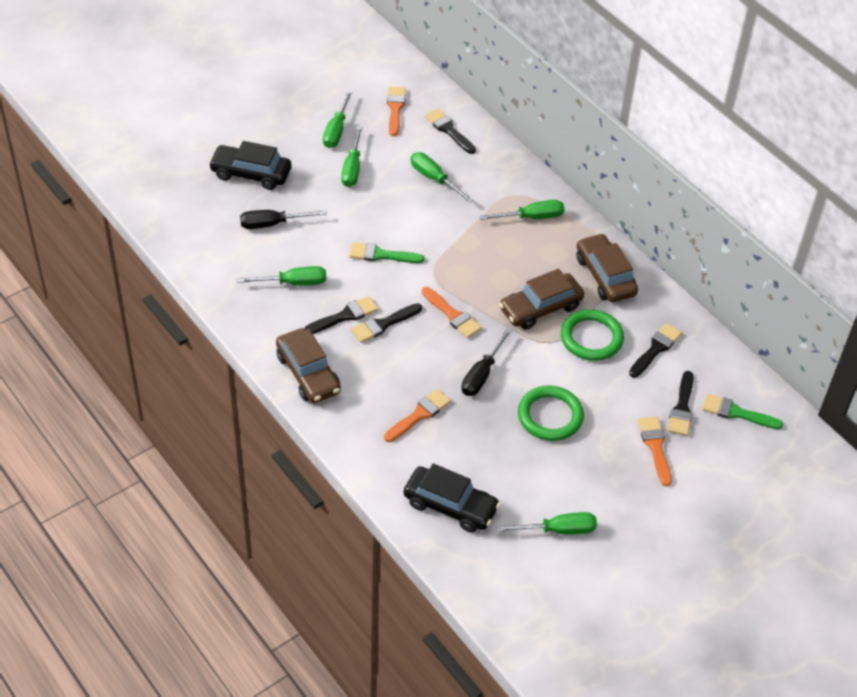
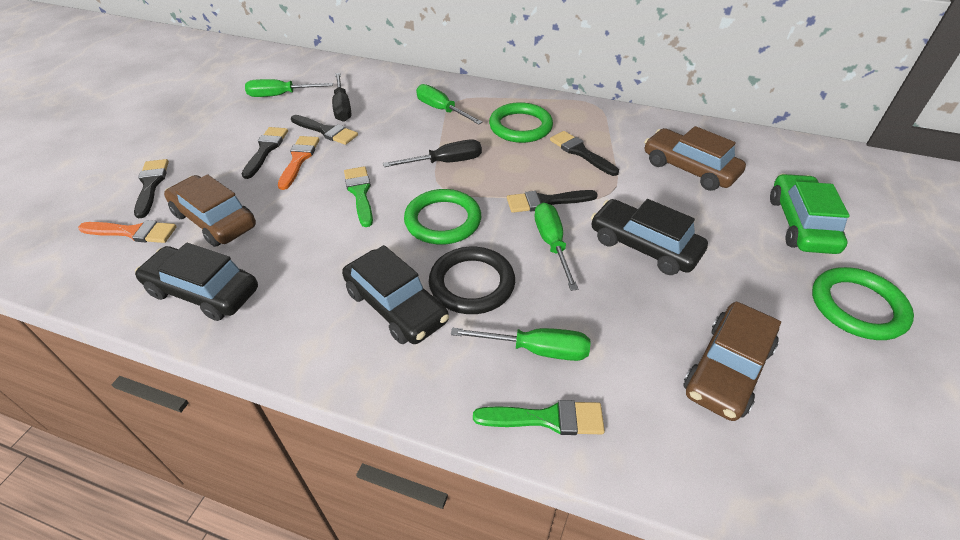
black car: 2 -> 3
black ring: 0 -> 1
green car: 0 -> 1
green ring: 2 -> 3
green screwdriver: 6 -> 4
orange brush: 4 -> 2

